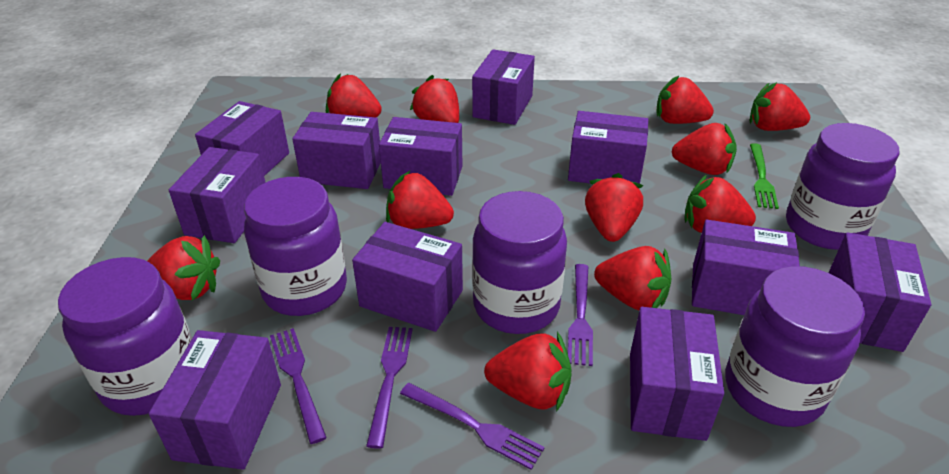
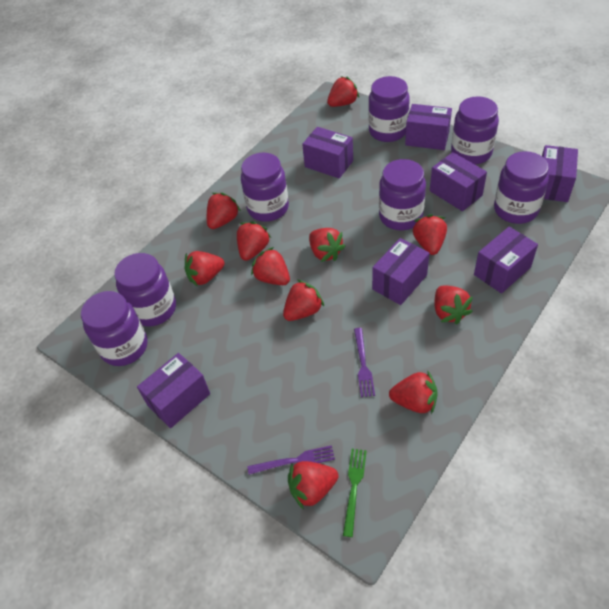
purple box: 11 -> 7
purple fork: 4 -> 2
purple jar: 5 -> 7

